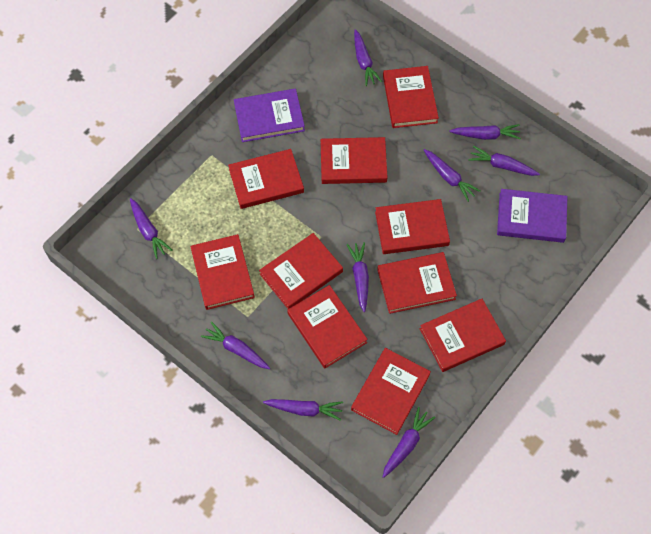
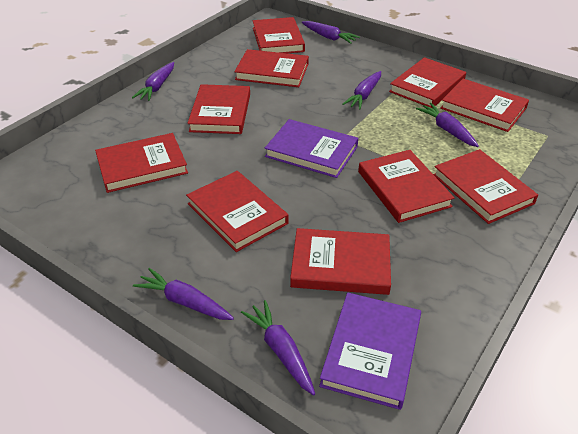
purple carrot: 9 -> 6

